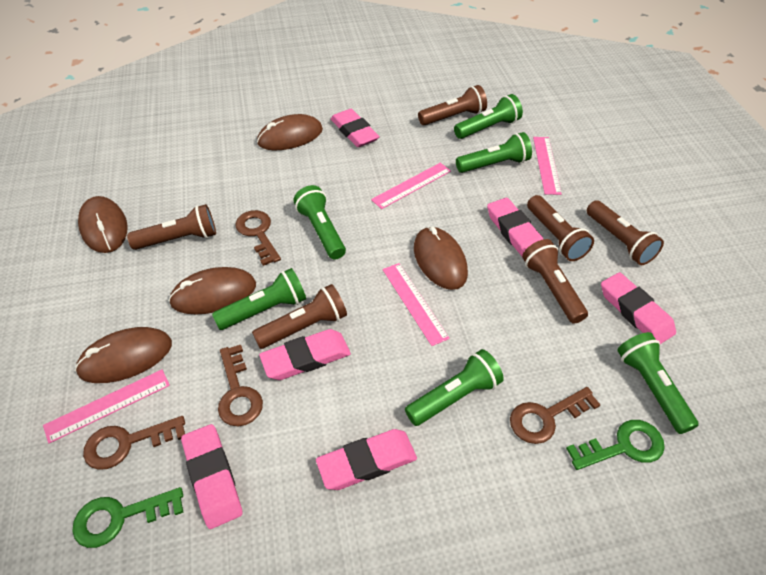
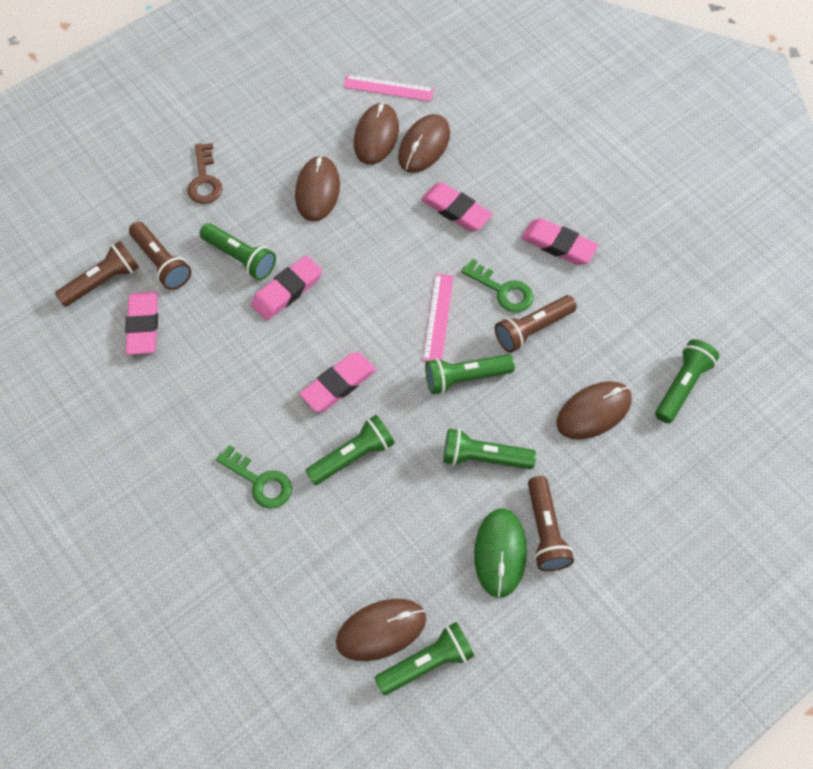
brown flashlight: 6 -> 4
brown key: 4 -> 1
green mouse: 0 -> 1
pink eraser: 6 -> 5
pink ruler: 4 -> 2

